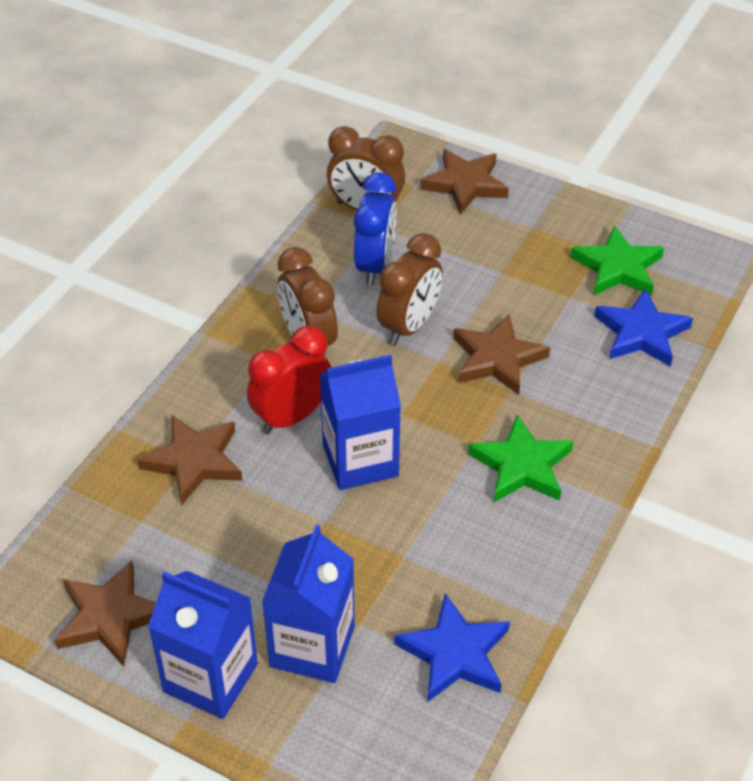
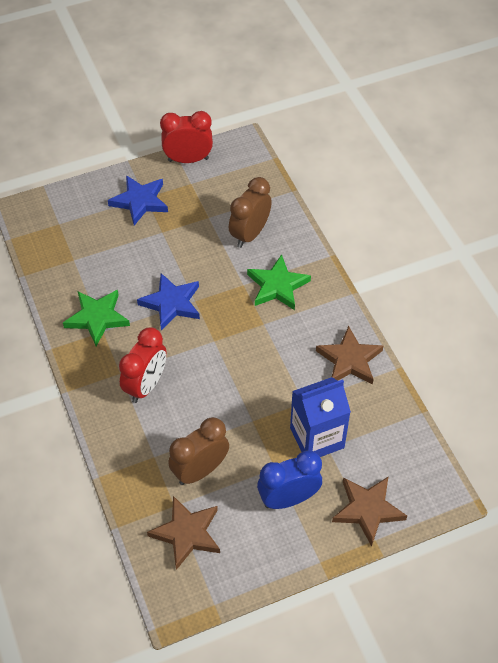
blue carton: 3 -> 1
brown clock: 3 -> 2
brown star: 4 -> 3
red clock: 1 -> 2

